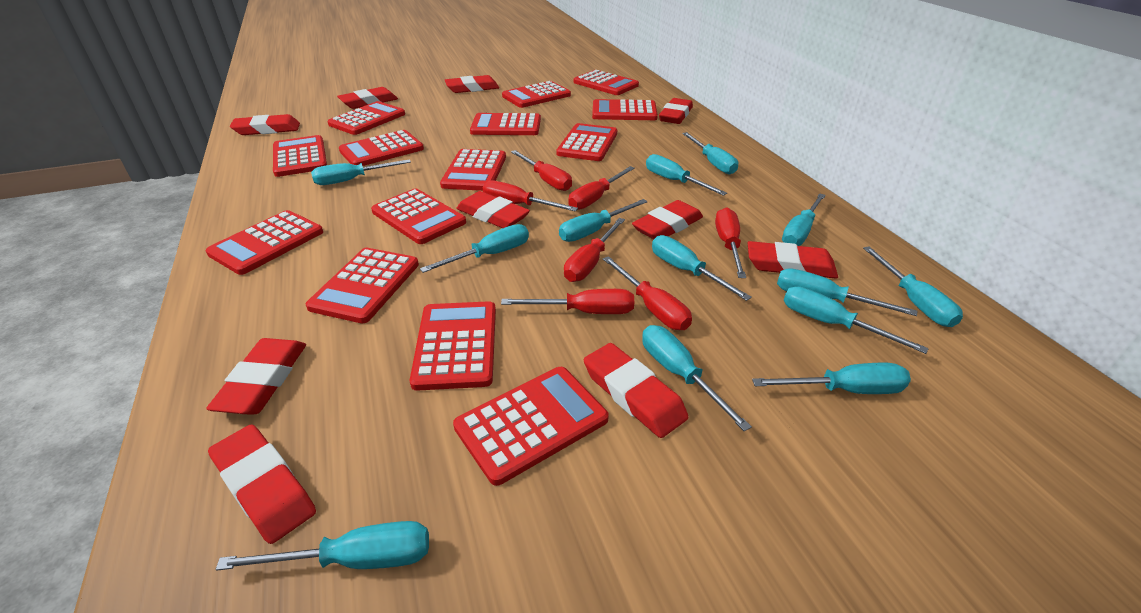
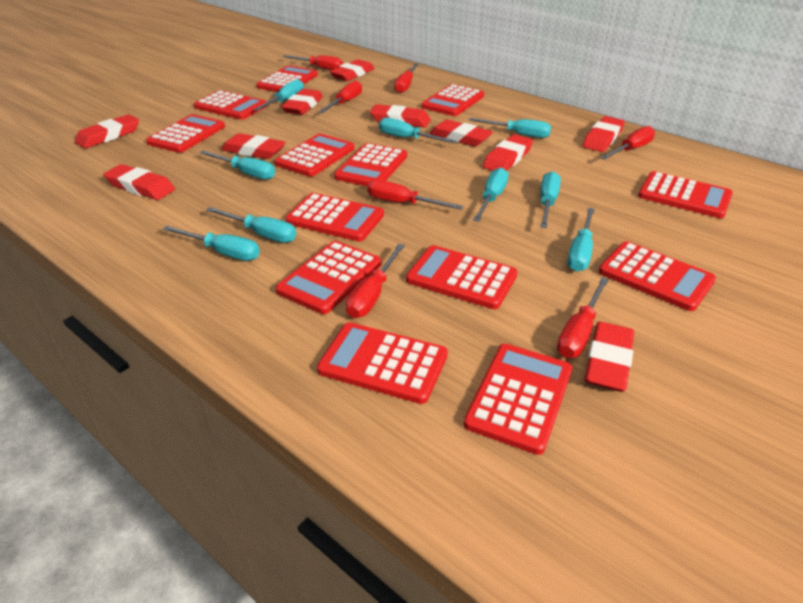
red calculator: 14 -> 13
turquoise screwdriver: 13 -> 9

